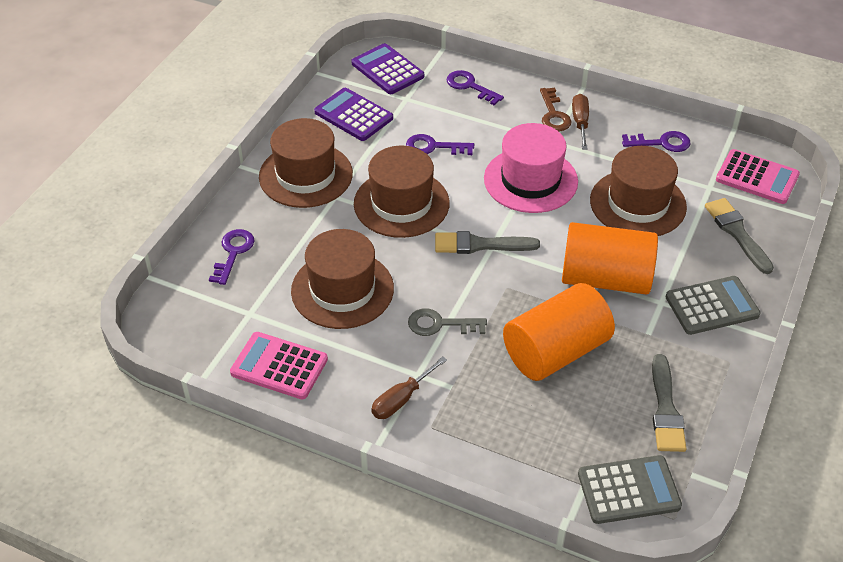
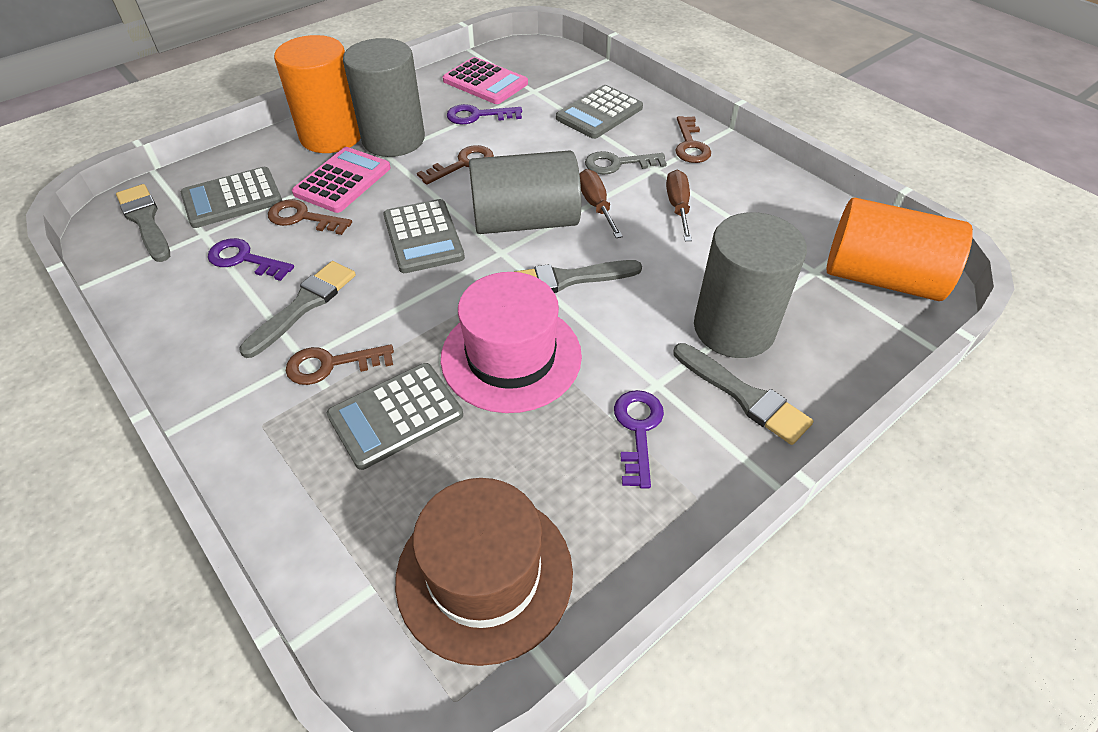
brown hat: 4 -> 1
brown key: 1 -> 4
grey brush: 3 -> 4
grey calculator: 2 -> 4
grey cylinder: 0 -> 3
purple calculator: 2 -> 0
purple key: 4 -> 3

